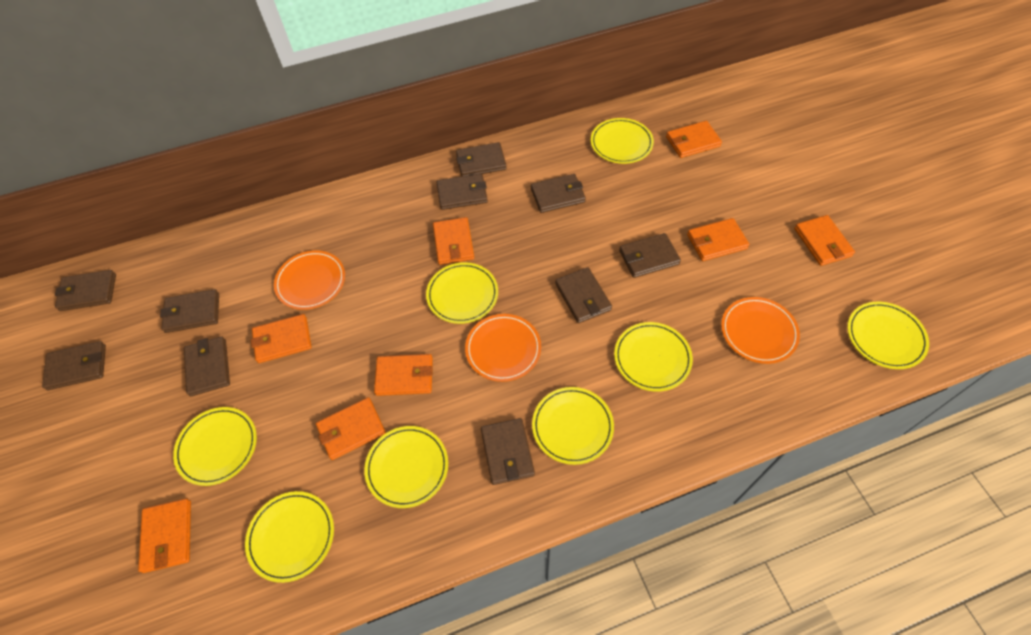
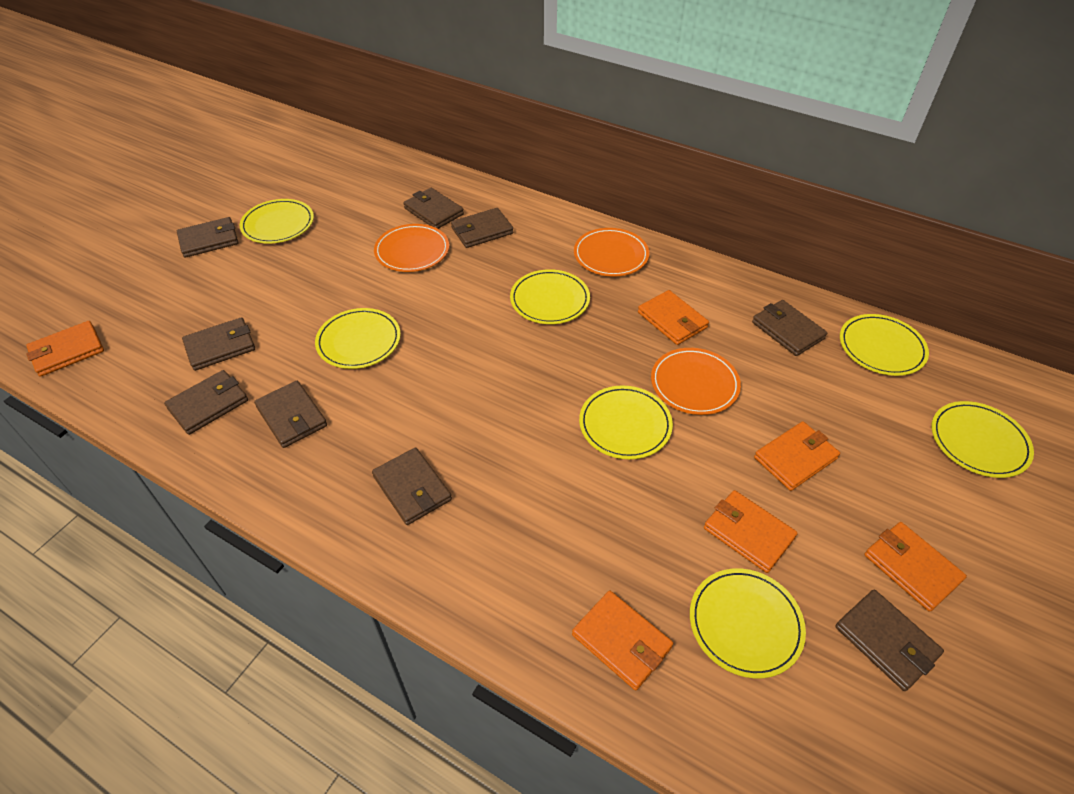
brown wallet: 10 -> 9
orange wallet: 8 -> 6
yellow plate: 8 -> 7

